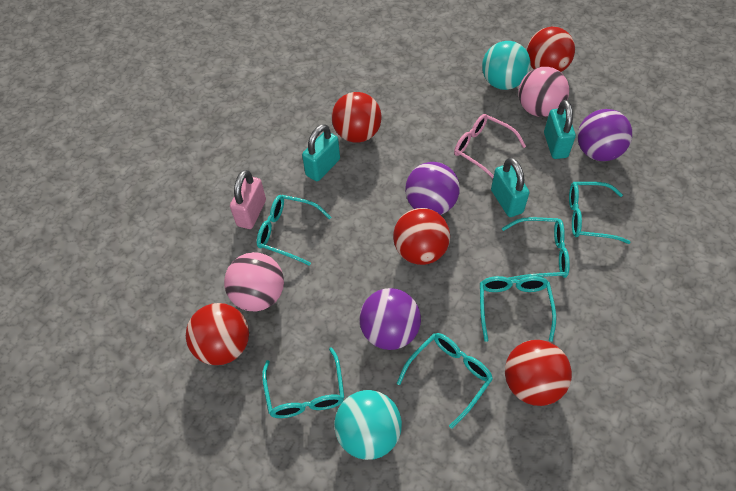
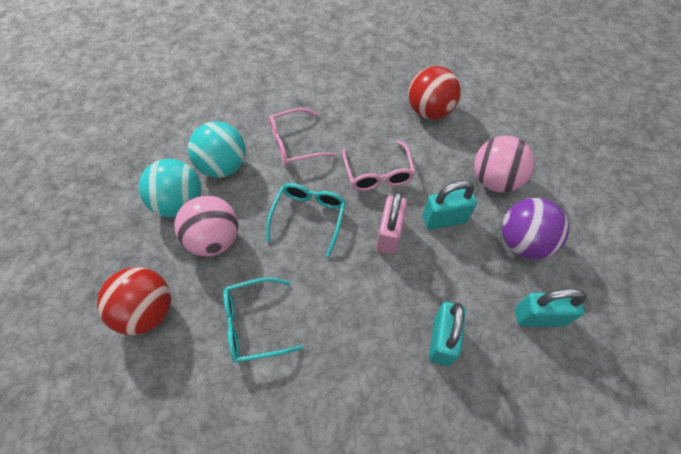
pink glasses: 1 -> 2
purple ball: 3 -> 1
red ball: 5 -> 2
turquoise glasses: 6 -> 2

